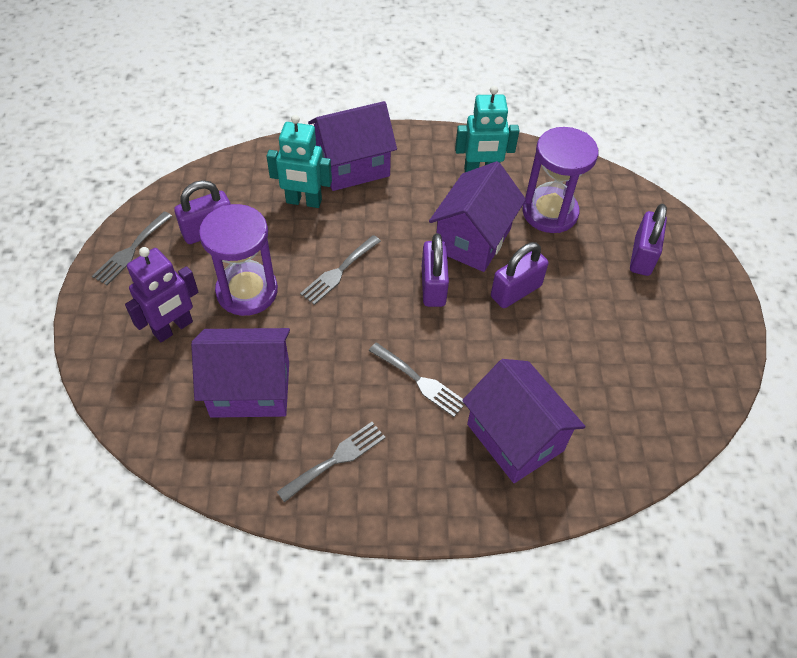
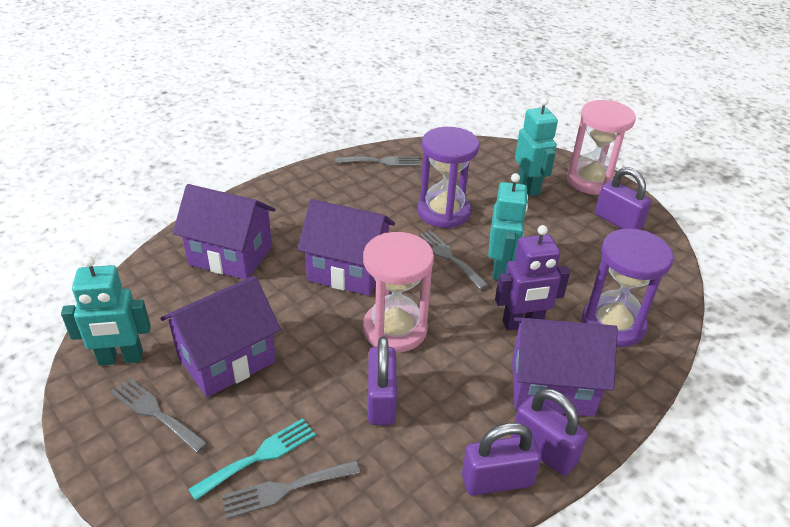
pink hourglass: 0 -> 2
turquoise fork: 0 -> 1
turquoise robot: 2 -> 3

